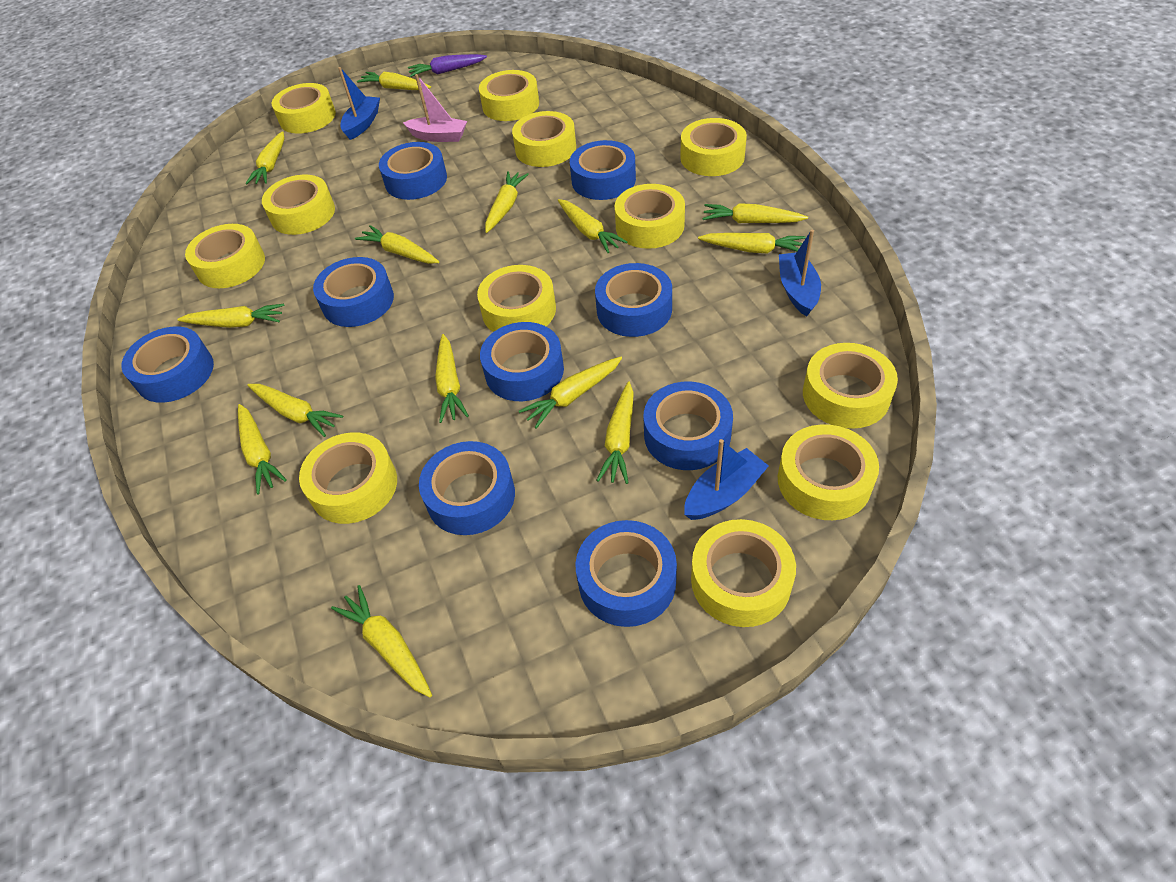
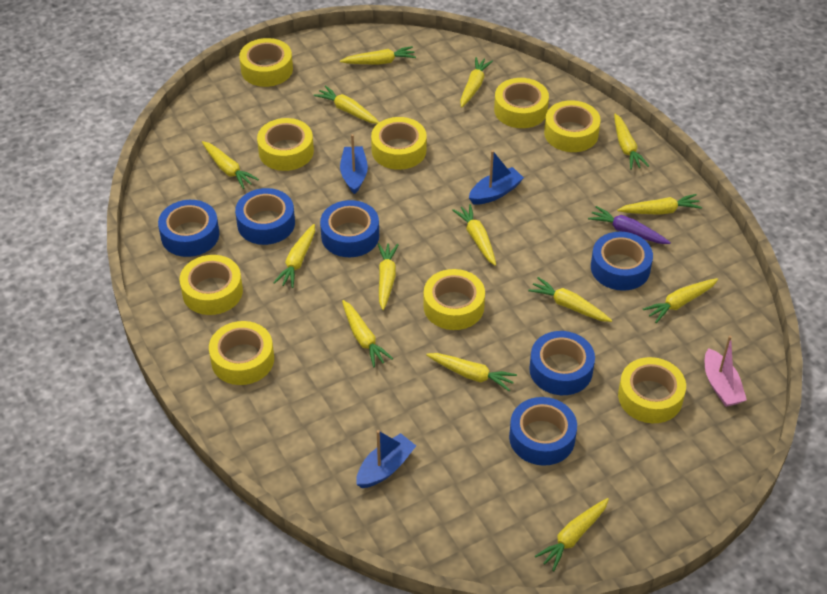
blue tape: 9 -> 6
yellow tape: 12 -> 9

